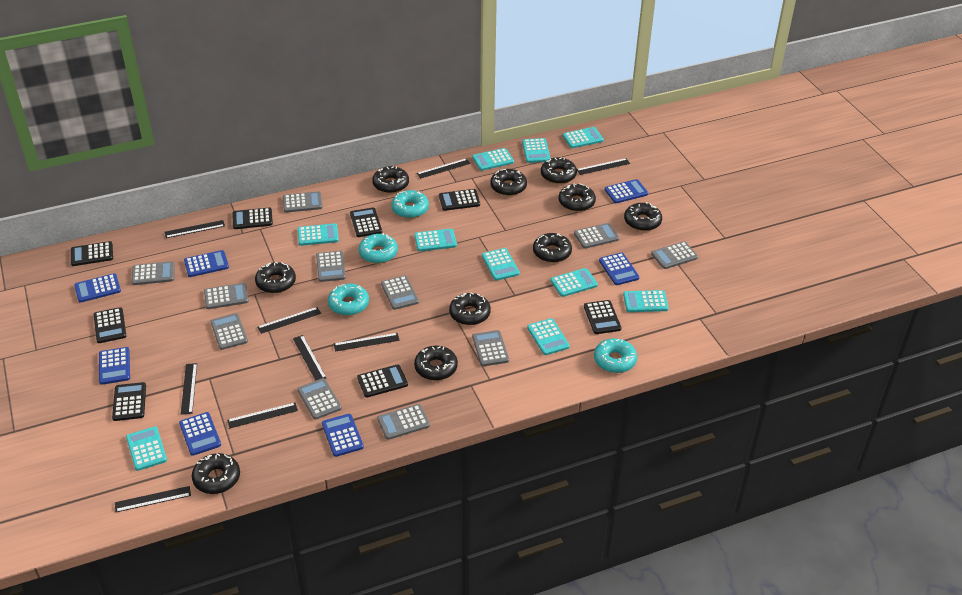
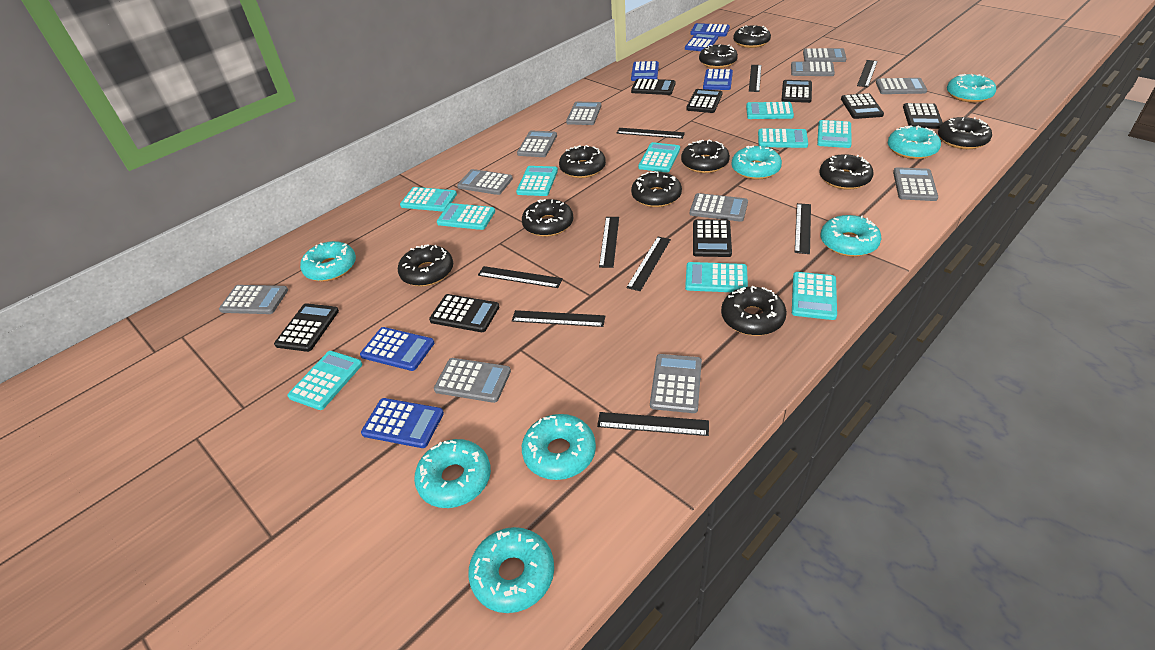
blue calculator: 7 -> 6
turquoise donut: 4 -> 8

